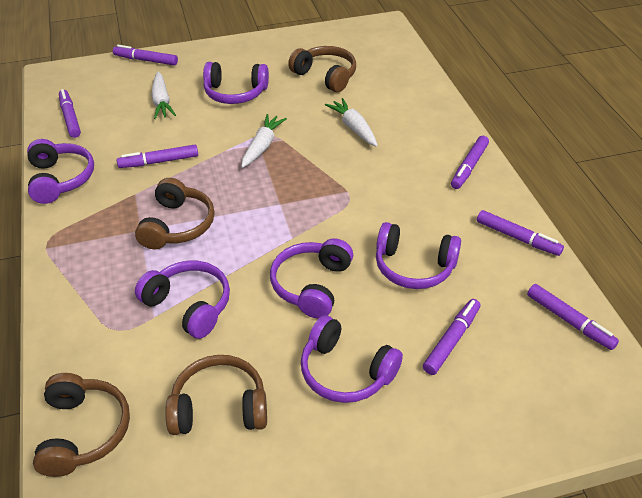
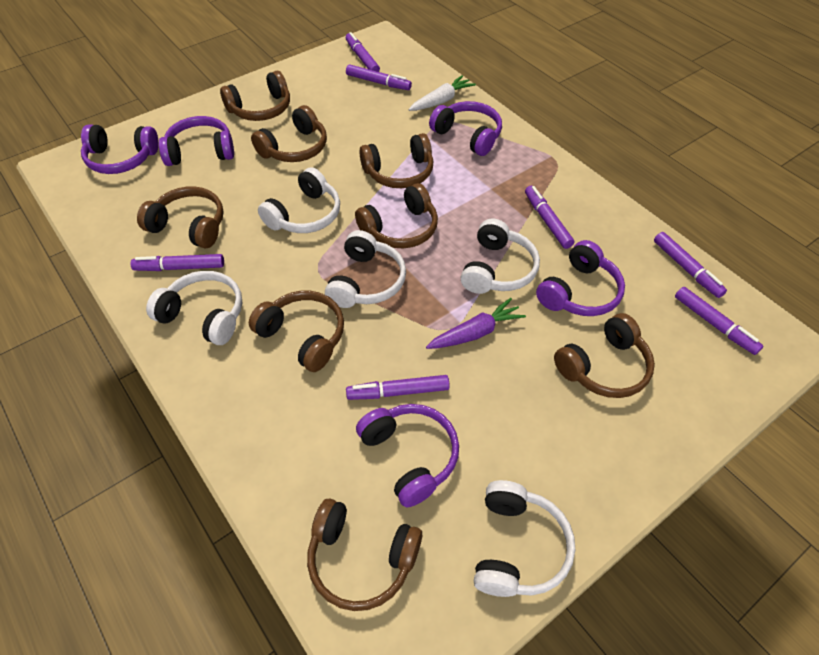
brown headphones: 4 -> 8
purple carrot: 0 -> 1
purple headphones: 6 -> 5
white carrot: 3 -> 1
white headphones: 0 -> 5

